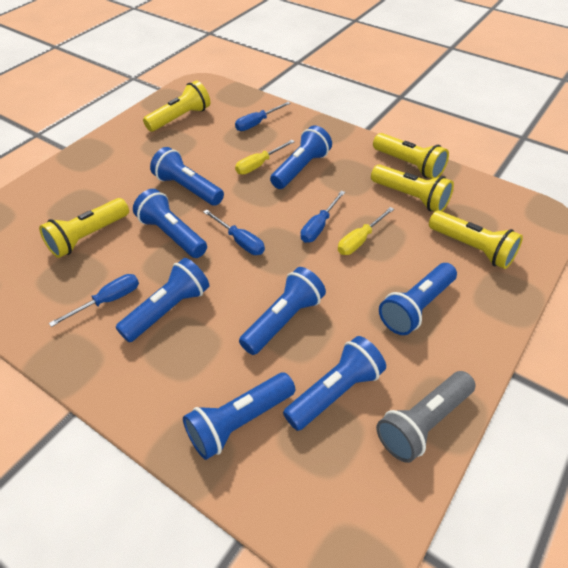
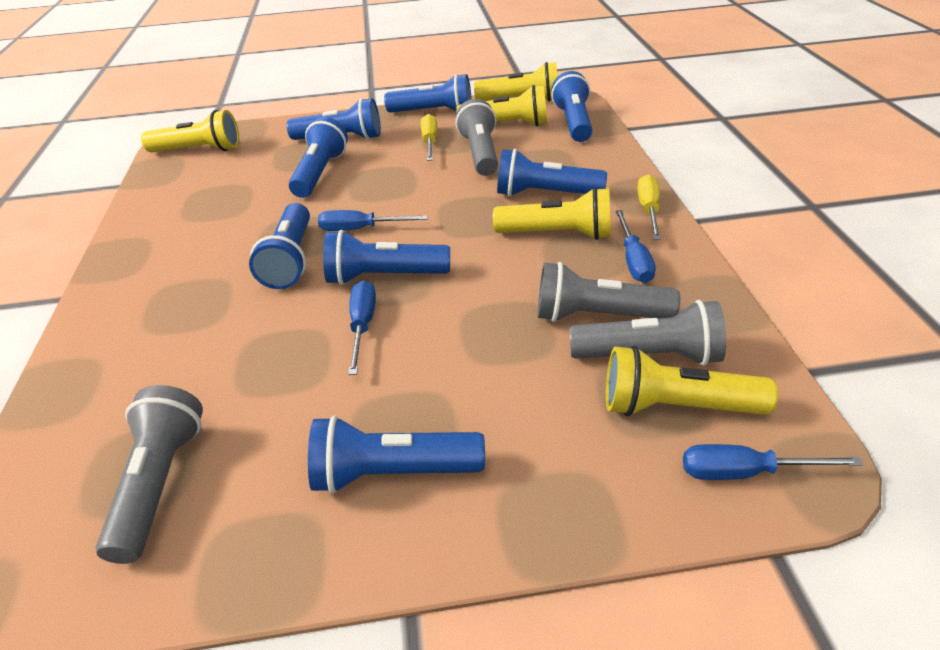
grey flashlight: 1 -> 4

